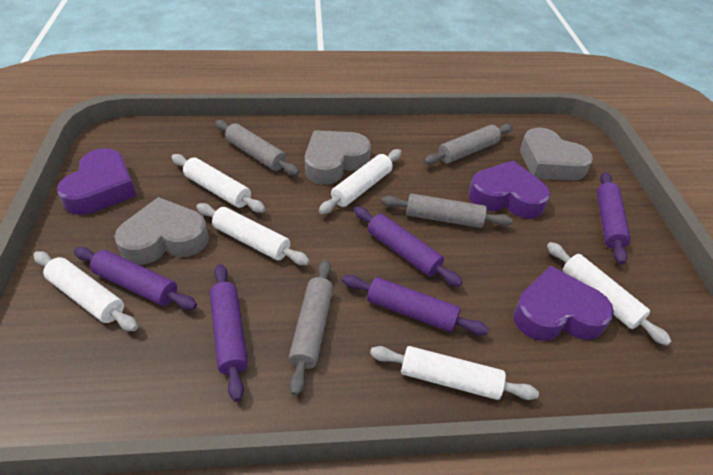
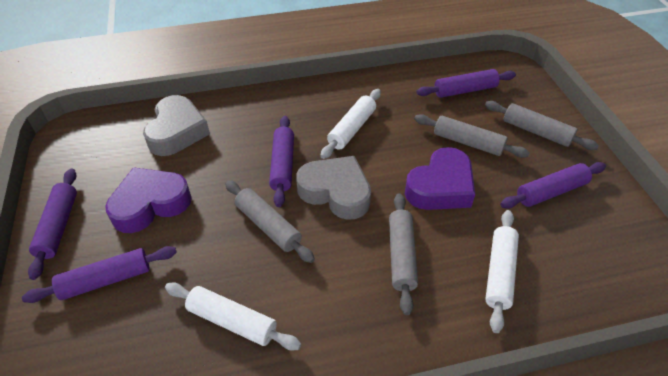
grey heart: 3 -> 2
purple heart: 3 -> 2
white rolling pin: 6 -> 3

